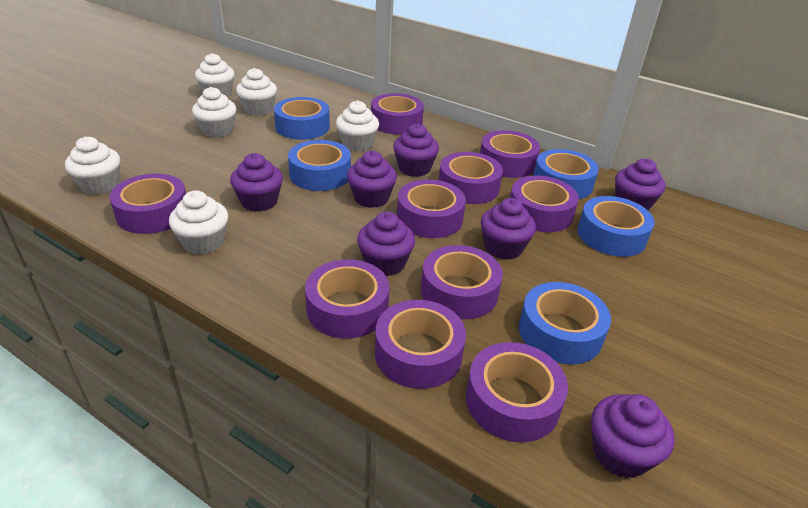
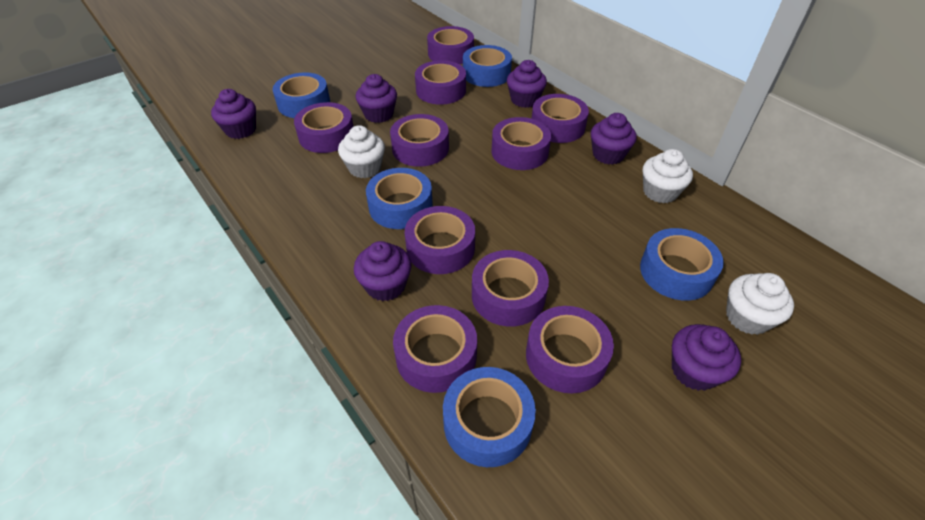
purple cupcake: 7 -> 6
white cupcake: 6 -> 3

